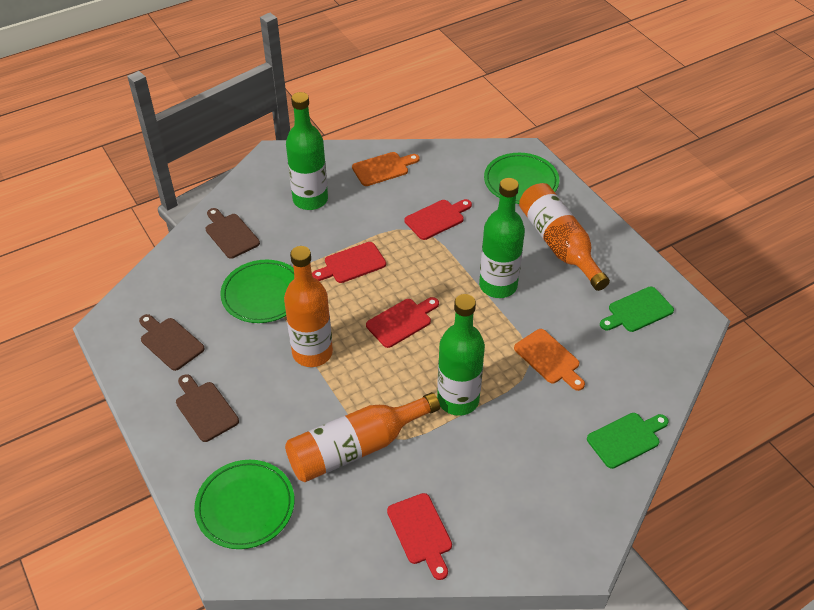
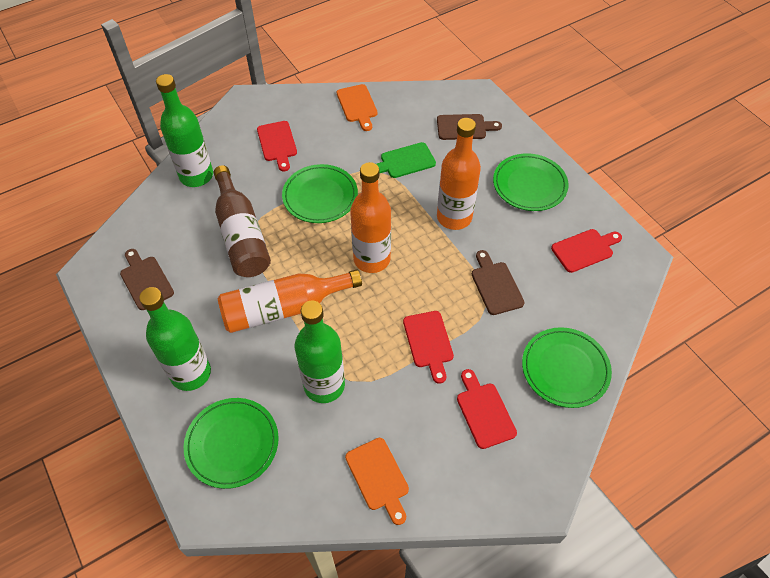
brown bottle: 0 -> 1
green cutting board: 2 -> 1
green plate: 3 -> 4

